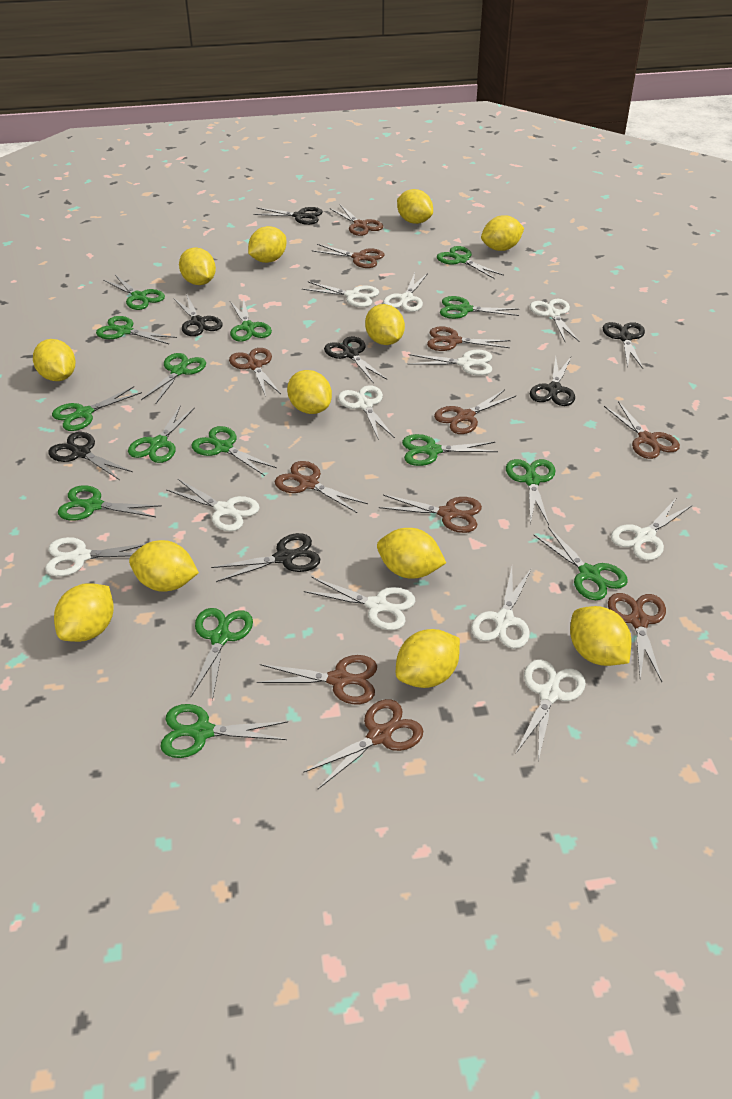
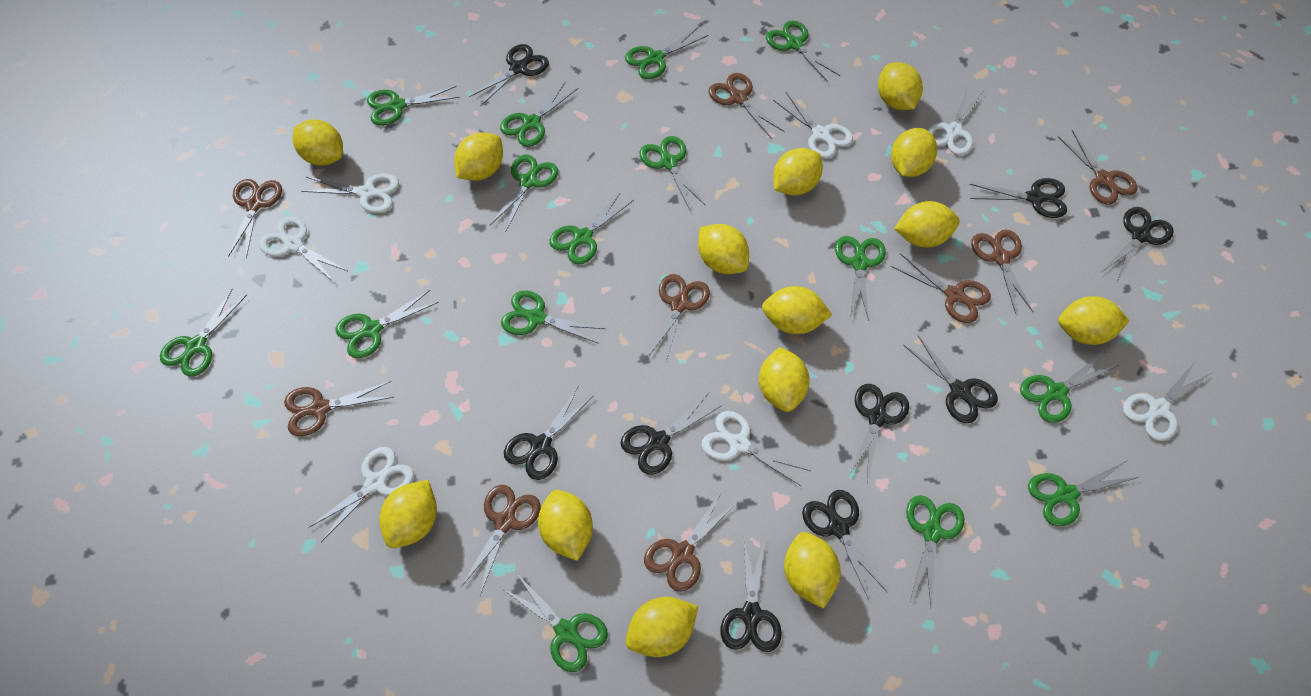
black scissors: 7 -> 9
brown scissors: 11 -> 9
white scissors: 11 -> 7
yellow lemon: 12 -> 14

